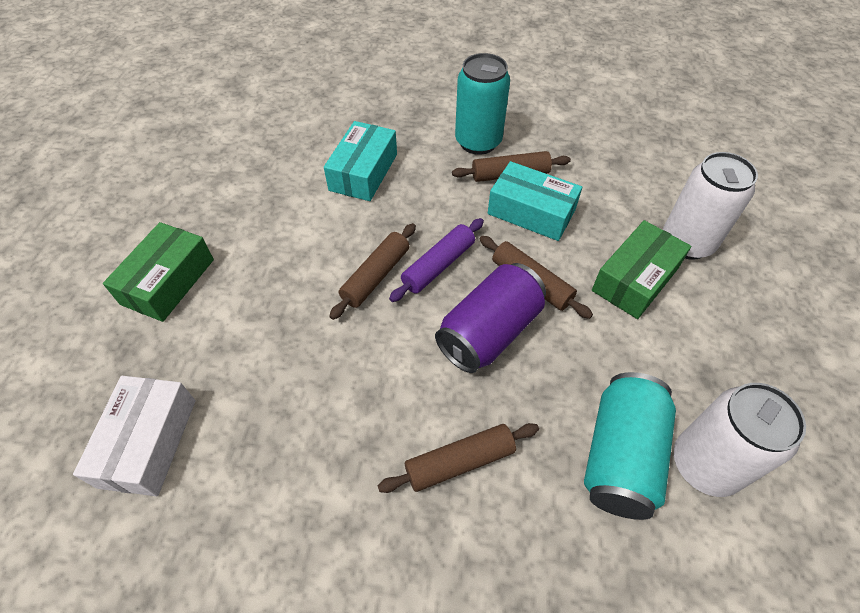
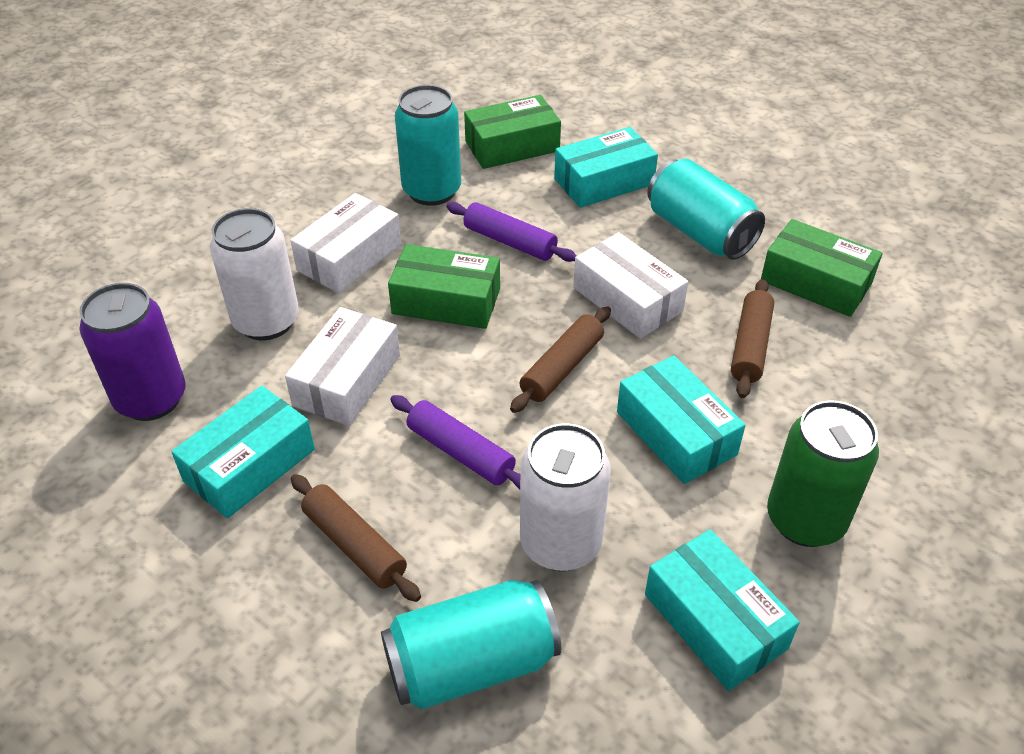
brown rolling pin: 4 -> 3
green box: 2 -> 3
green can: 0 -> 1
purple rolling pin: 1 -> 2
turquoise box: 2 -> 4
turquoise can: 2 -> 3
white box: 1 -> 3

